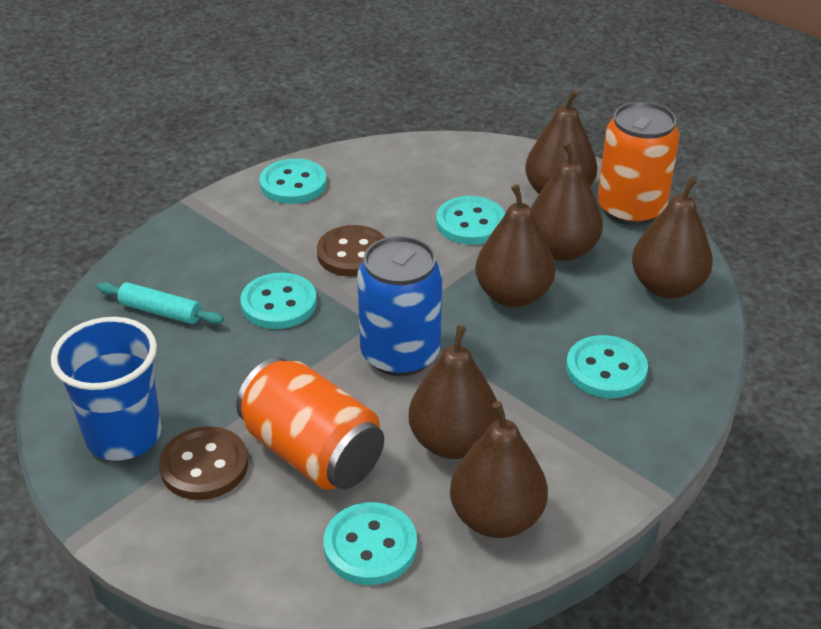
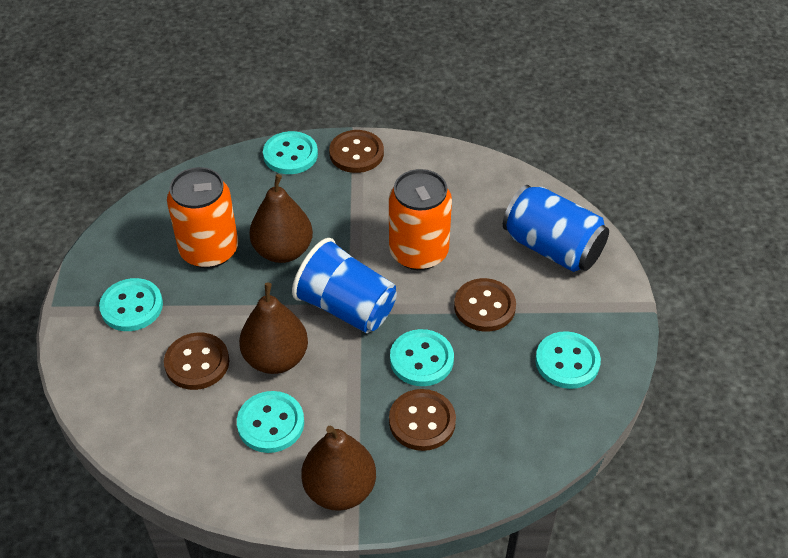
brown button: 2 -> 4
brown pear: 6 -> 3
turquoise rolling pin: 1 -> 0

